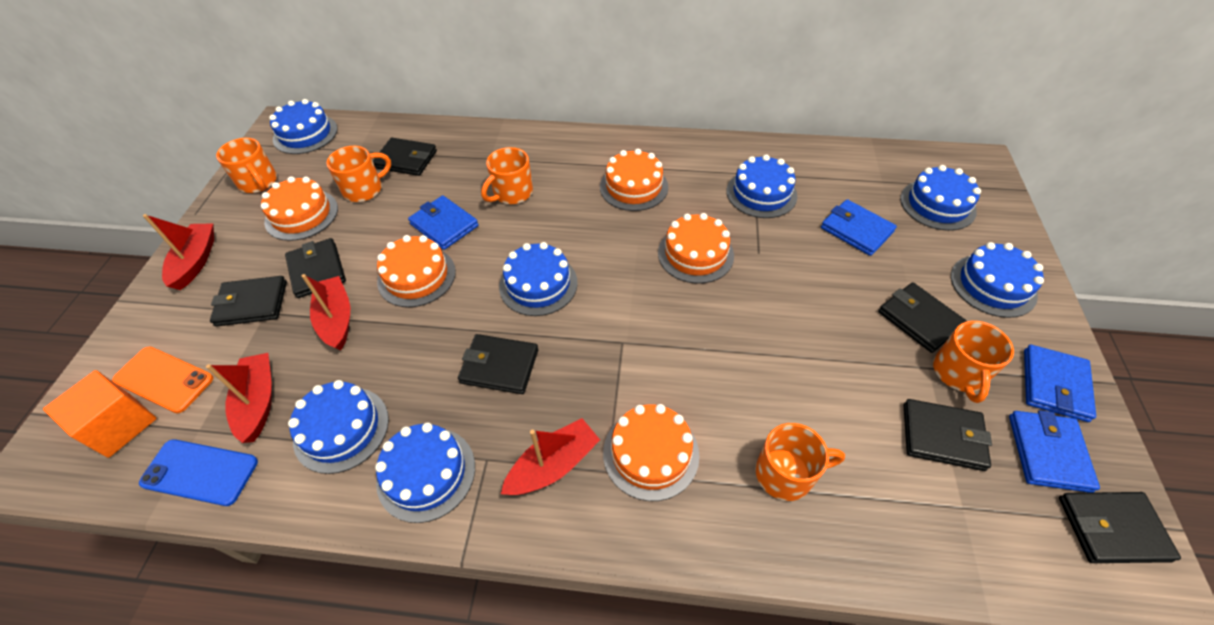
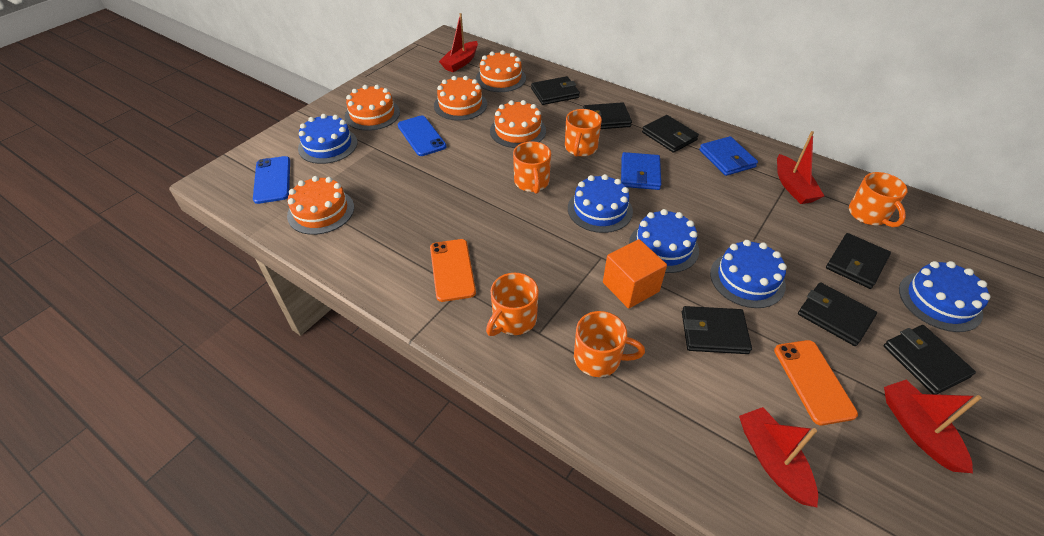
blue cake: 7 -> 5
blue phone: 1 -> 2
blue wallet: 4 -> 2
orange phone: 1 -> 2

